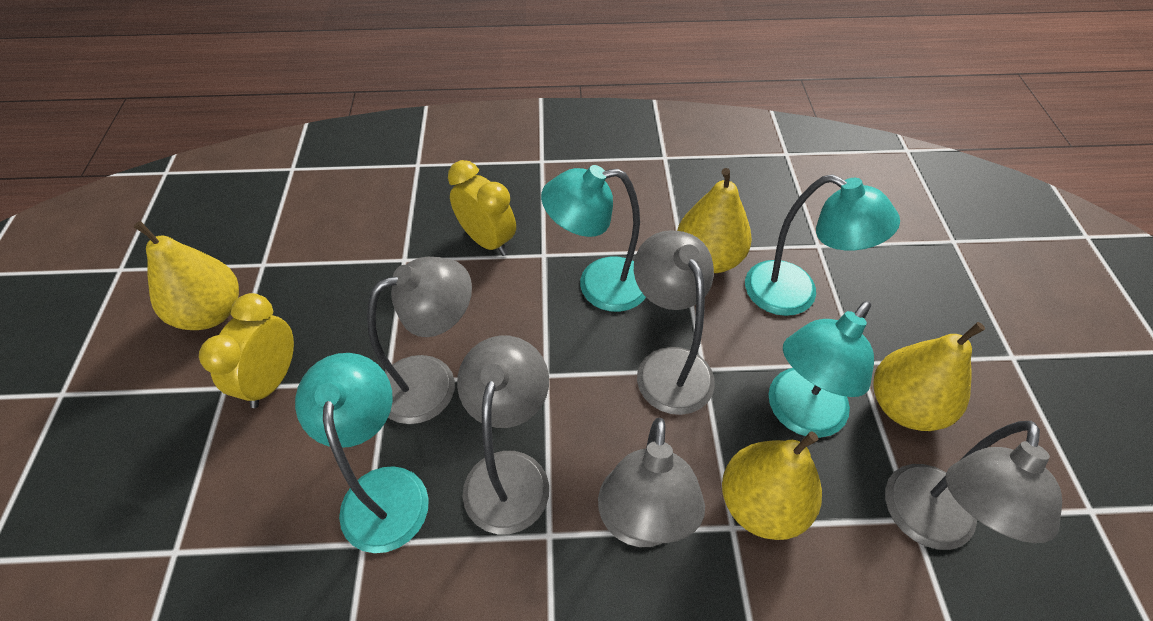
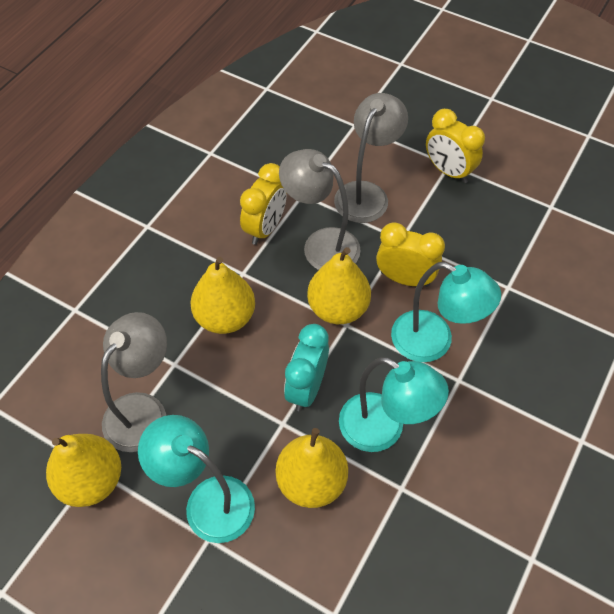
grey lamp: 5 -> 3
turquoise clock: 0 -> 1
turquoise lamp: 4 -> 3
yellow clock: 2 -> 3

